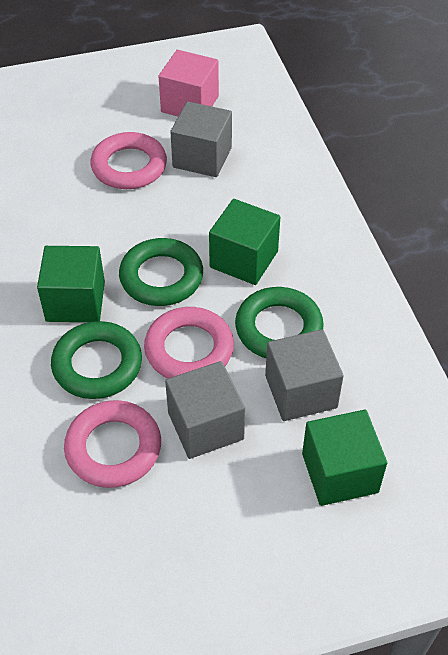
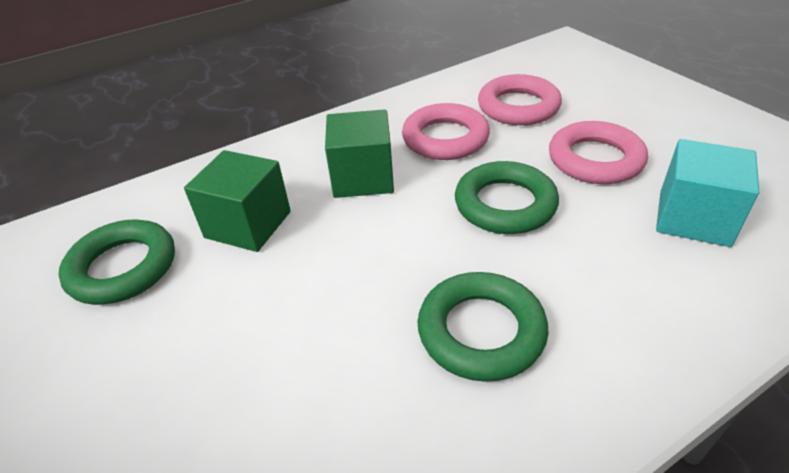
green cube: 3 -> 2
grey cube: 3 -> 0
pink cube: 1 -> 0
turquoise cube: 0 -> 1

